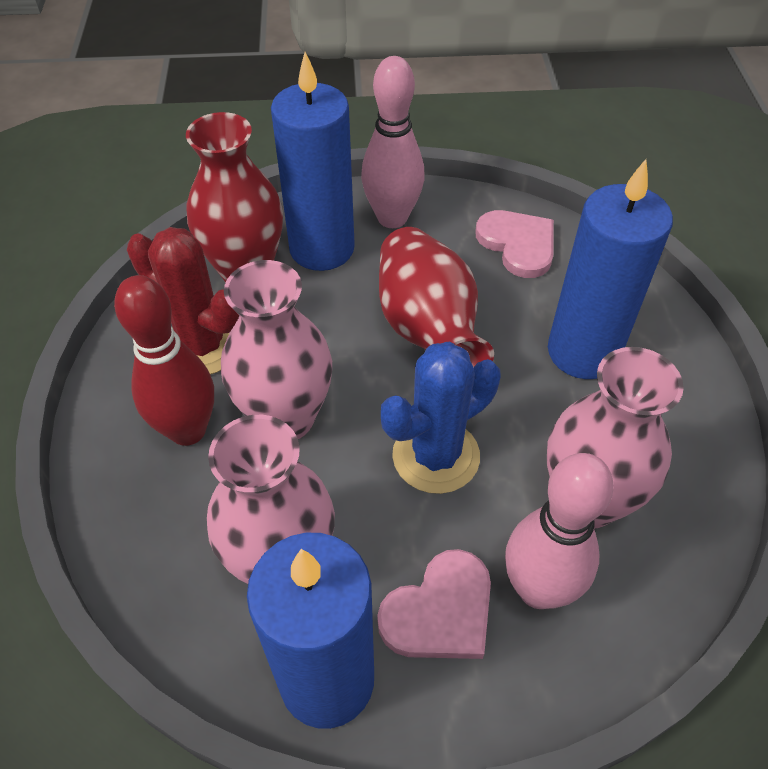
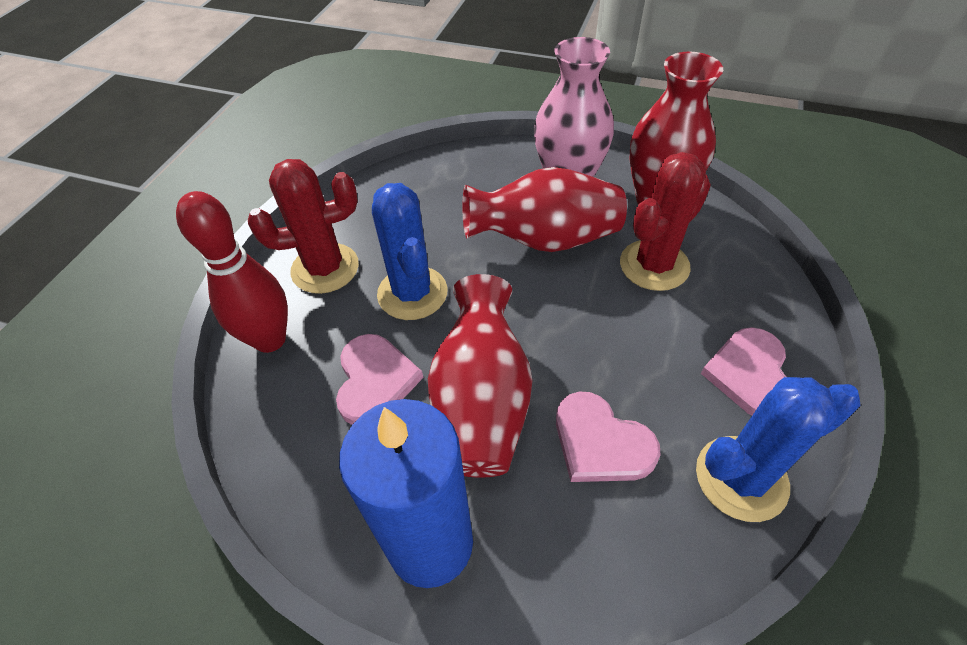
blue cactus: 1 -> 2
blue candle: 3 -> 1
pink bowling pin: 2 -> 0
pink heart: 2 -> 3
pink vase: 3 -> 1
red cactus: 1 -> 2
red vase: 2 -> 3

